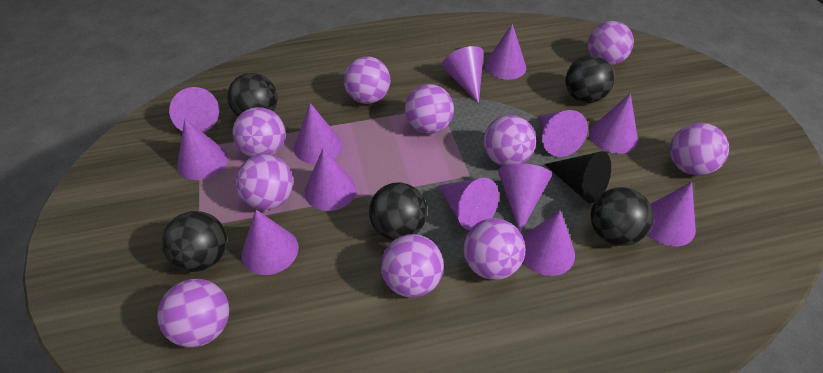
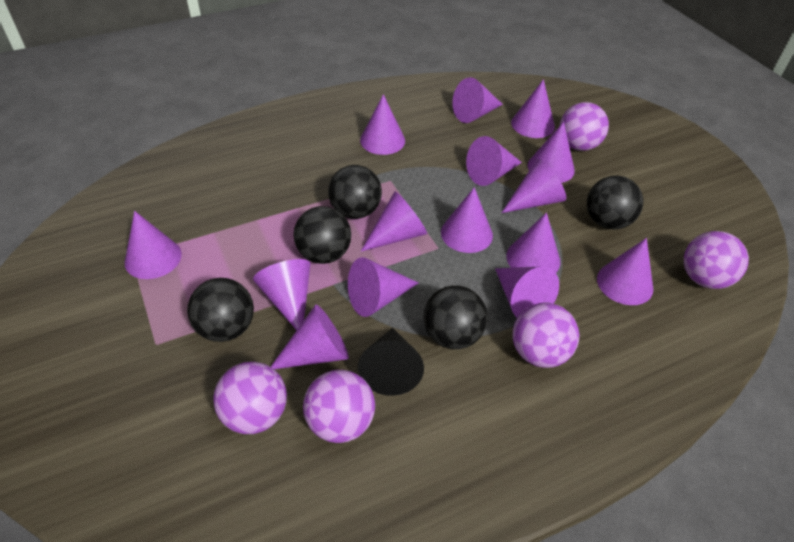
purple ball: 10 -> 5
purple cone: 13 -> 15

